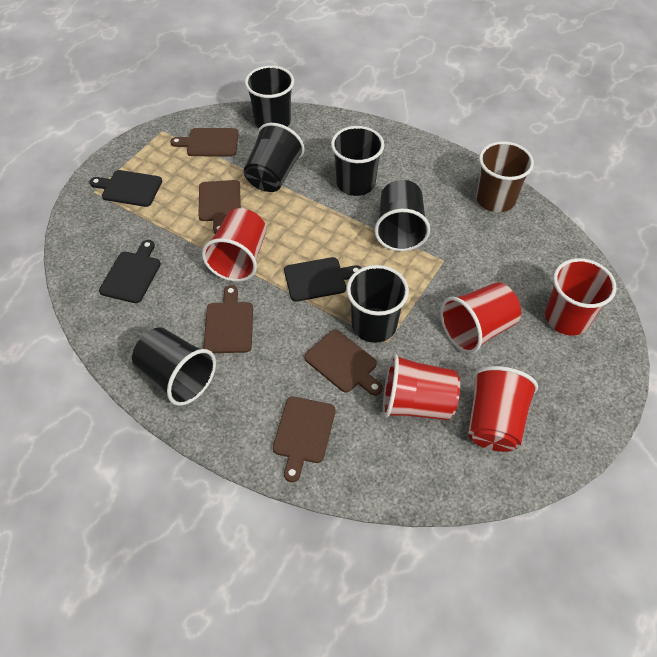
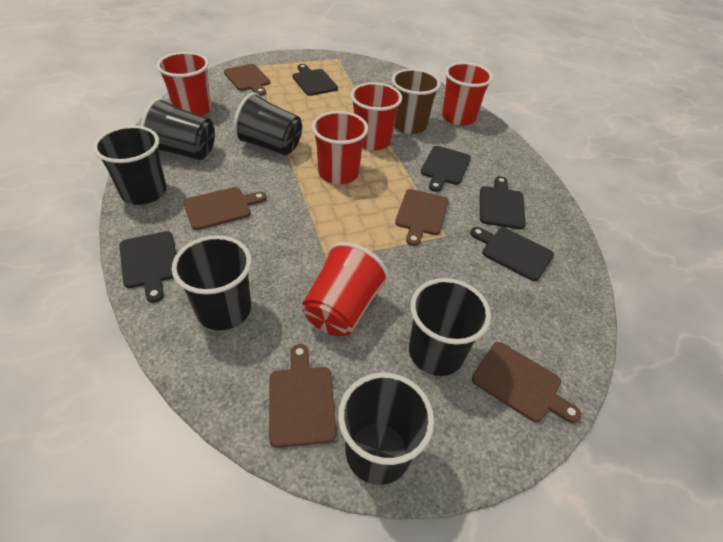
black cutting board: 3 -> 5

